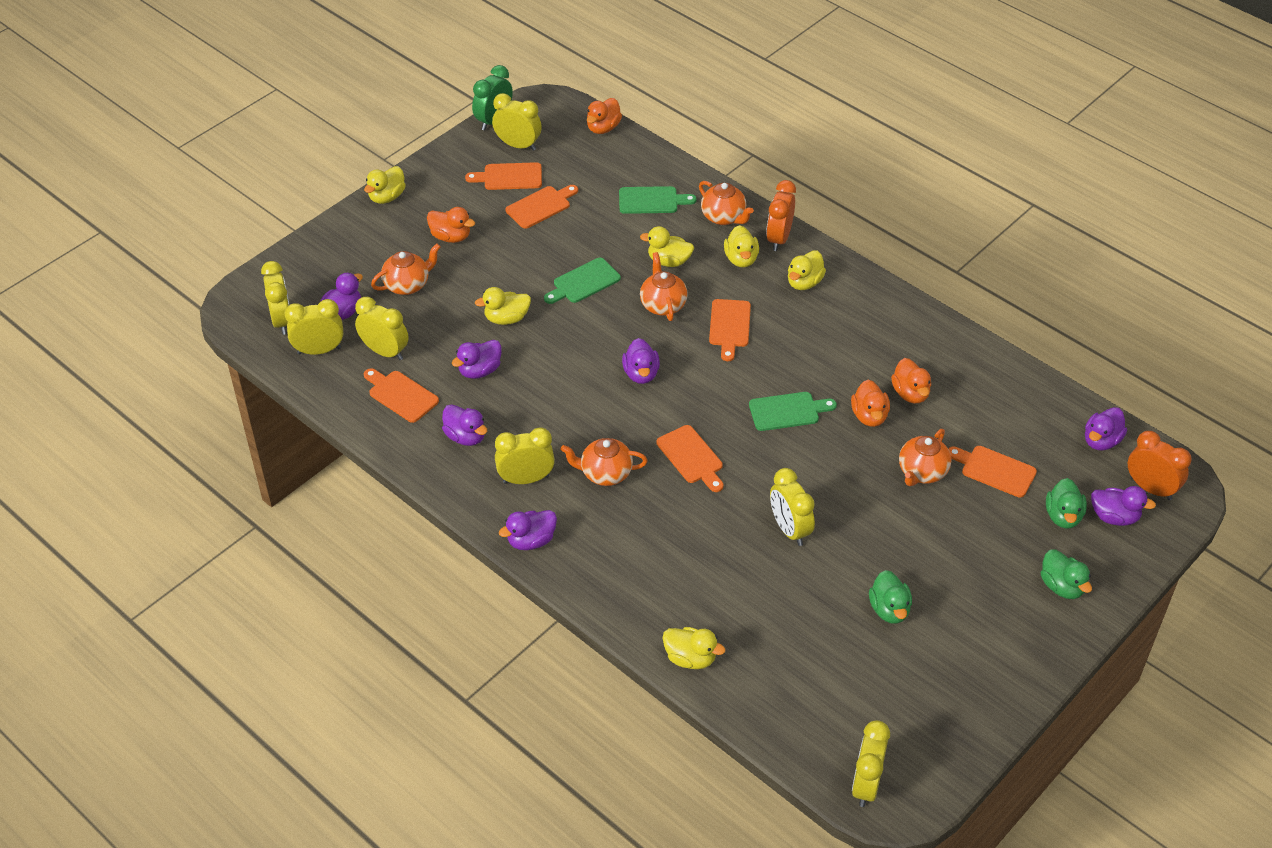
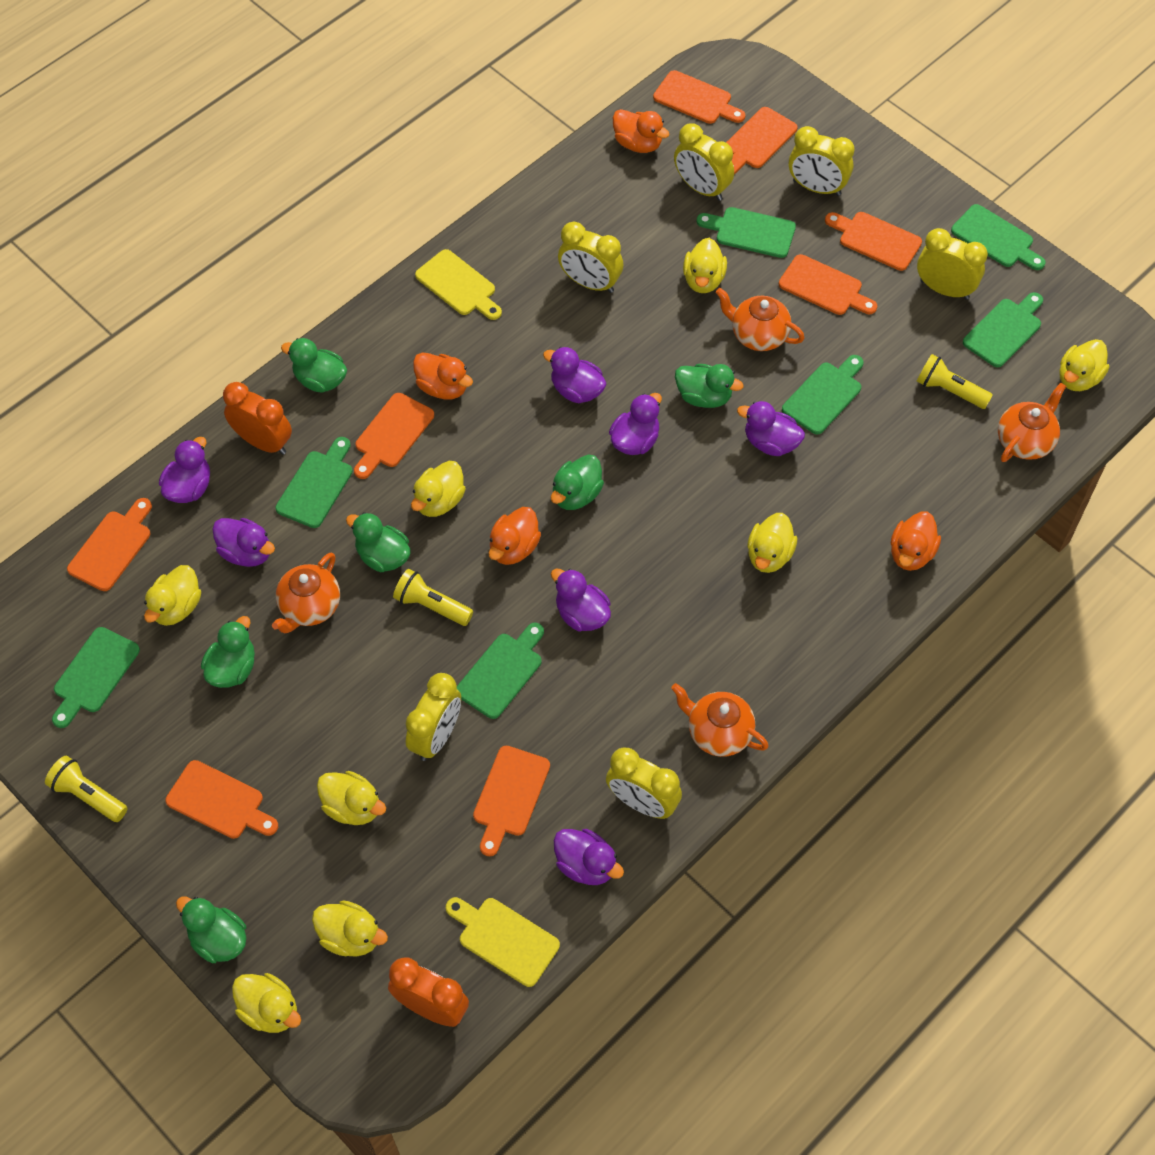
green clock: 1 -> 0
green cutting board: 3 -> 7
green duck: 3 -> 6
orange cutting board: 6 -> 8
orange teapot: 5 -> 4
yellow clock: 7 -> 6
yellow cutting board: 0 -> 2
yellow duck: 6 -> 8
yellow flashlight: 0 -> 3

